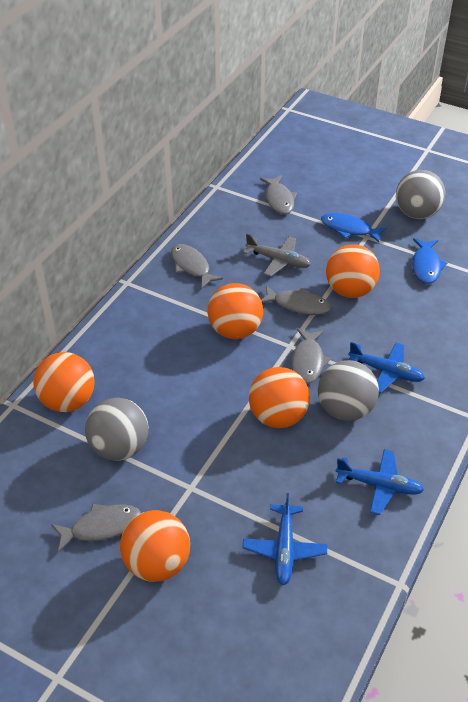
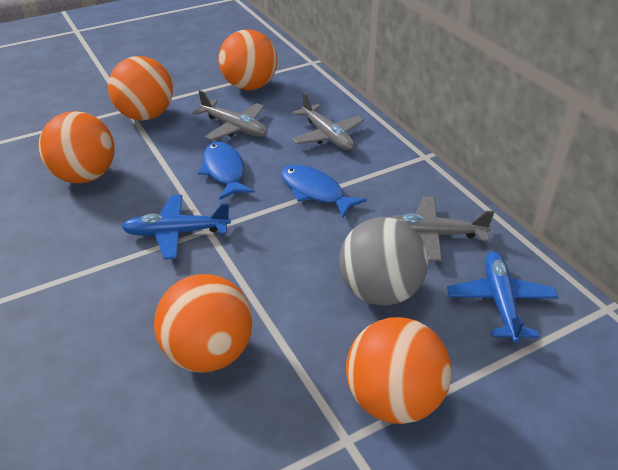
blue plane: 3 -> 2
grey ball: 3 -> 1
grey fish: 5 -> 0
grey plane: 1 -> 3

